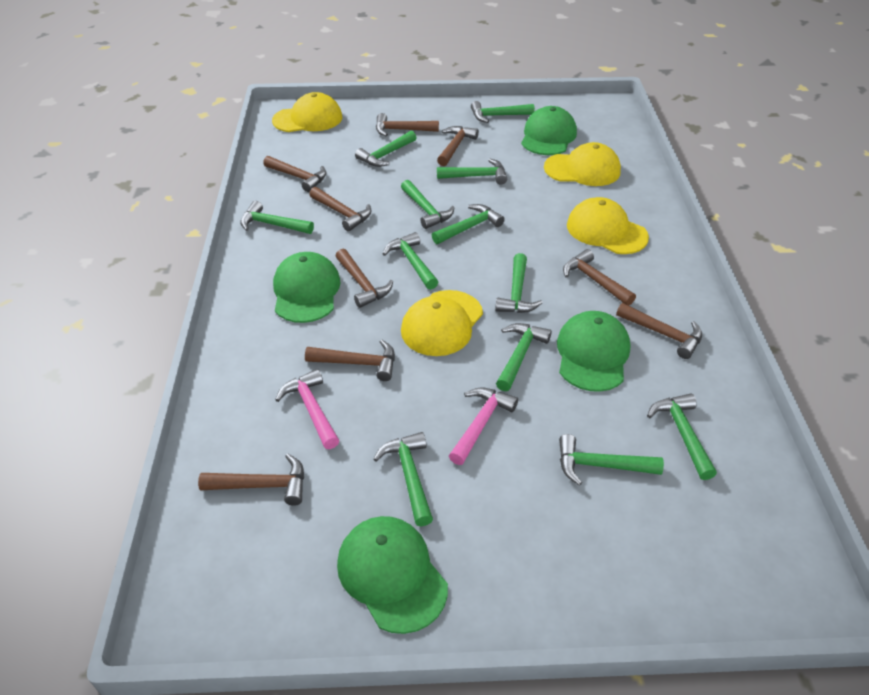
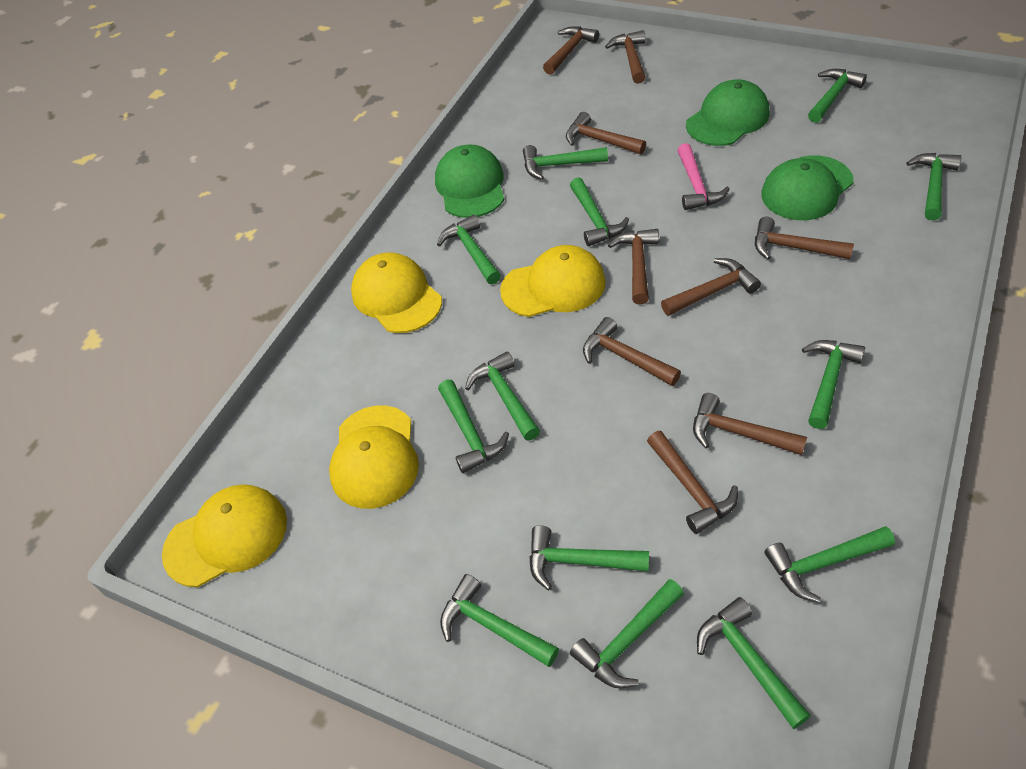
green cap: 4 -> 3
green hammer: 12 -> 13
pink hammer: 2 -> 1

